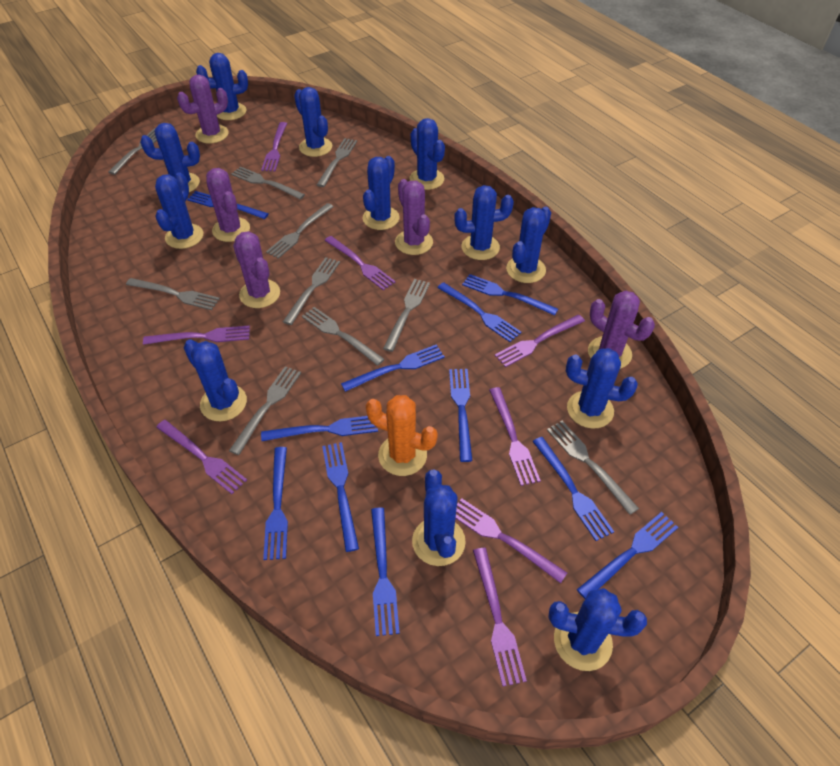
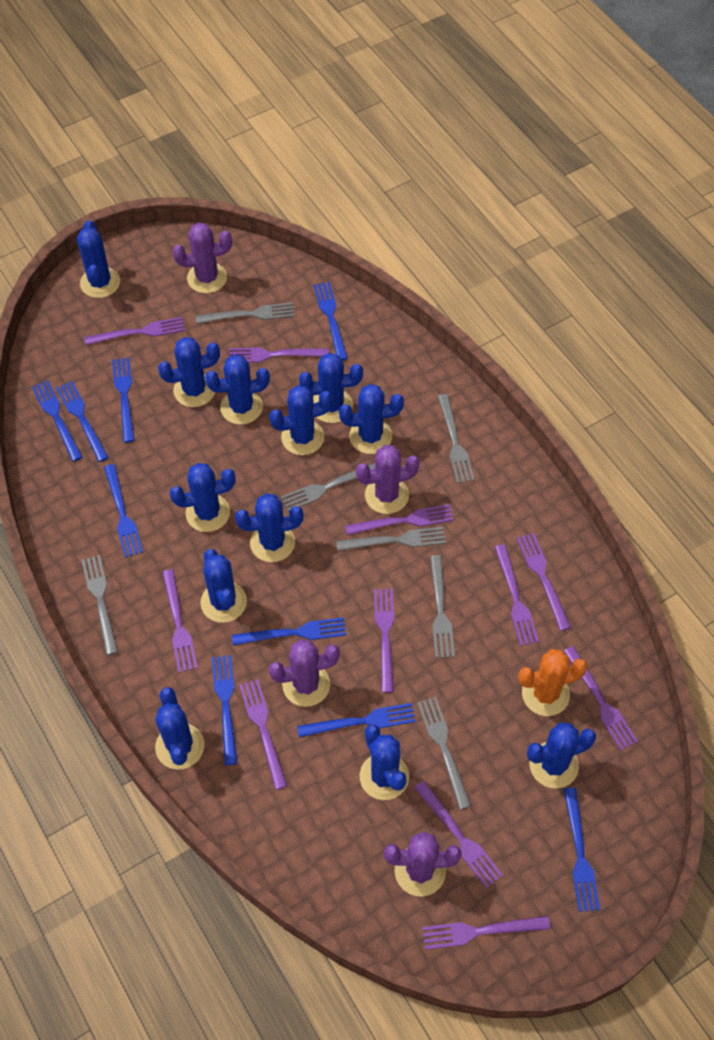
blue fork: 11 -> 9
grey fork: 10 -> 7
purple cactus: 5 -> 4
purple fork: 8 -> 11

